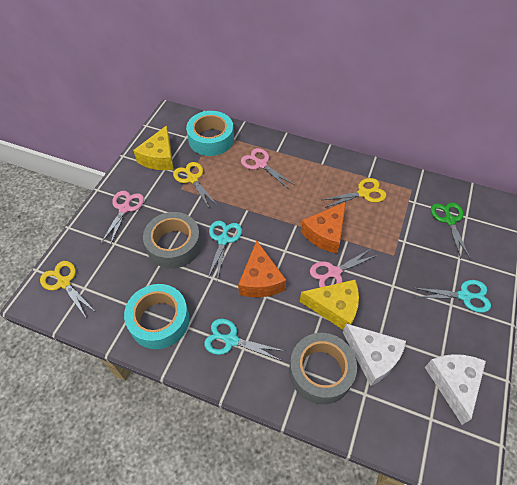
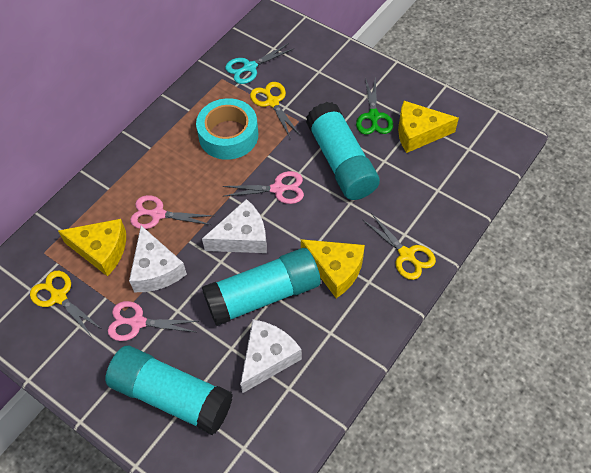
grey tape: 2 -> 0
orange cheese: 2 -> 0
turquoise glue stick: 0 -> 3
turquoise scissors: 3 -> 1
turquoise tape: 2 -> 1
white cheese: 2 -> 3
yellow cheese: 2 -> 3

